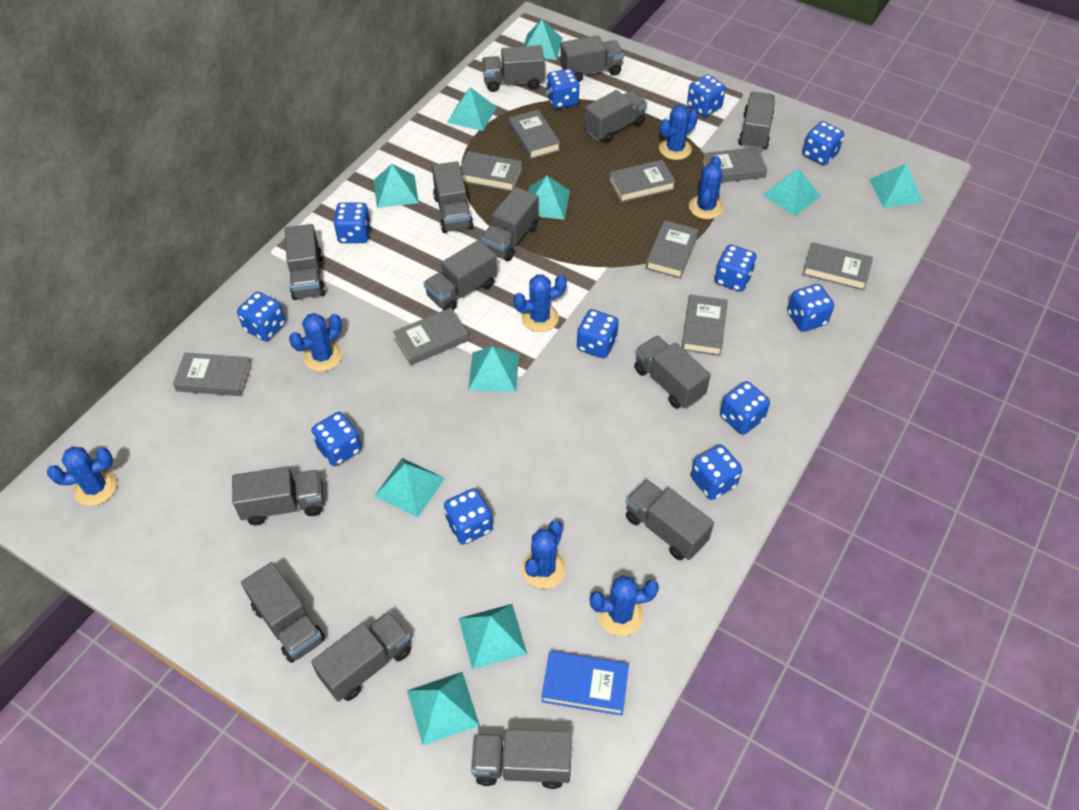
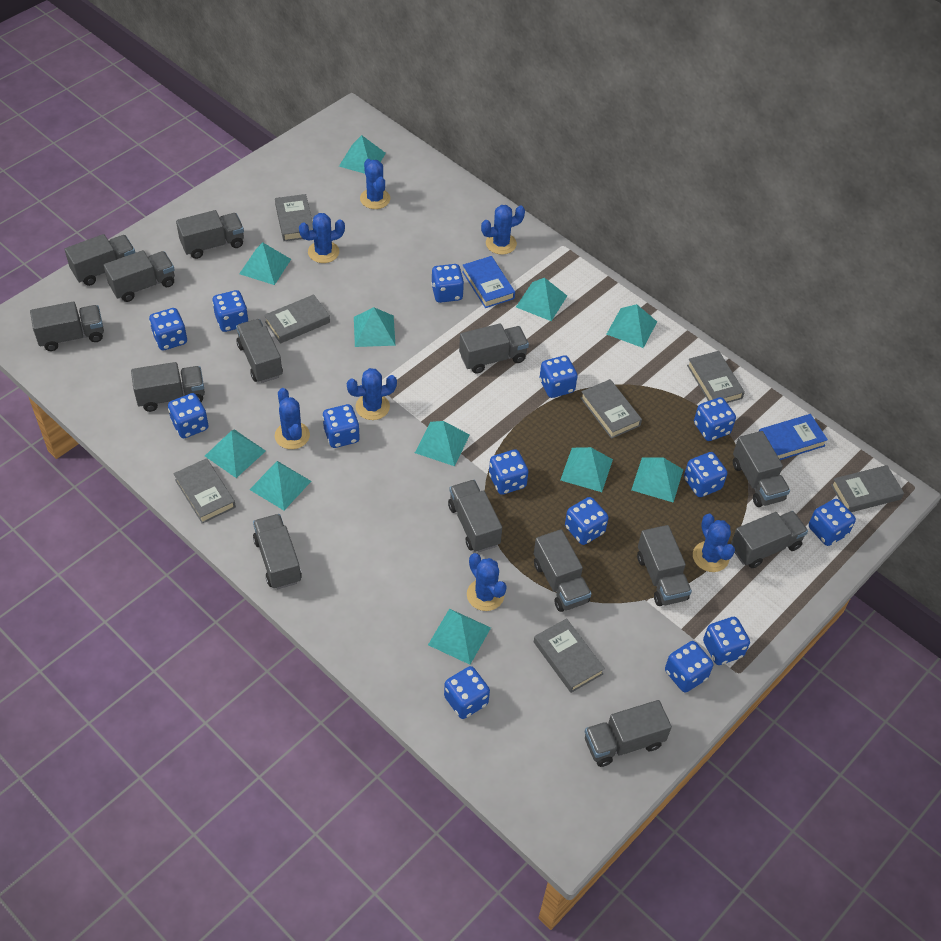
blue book: 1 -> 2
blue dice: 12 -> 14
grey book: 9 -> 7
turquoise pyramid: 10 -> 11

